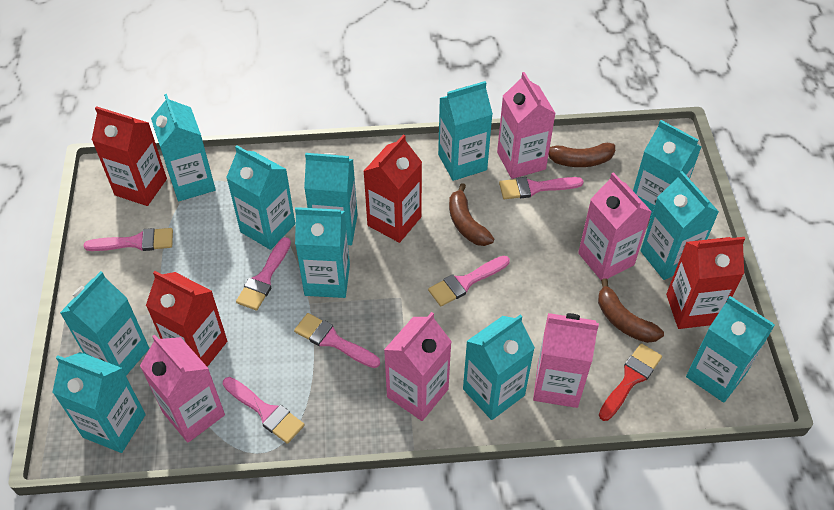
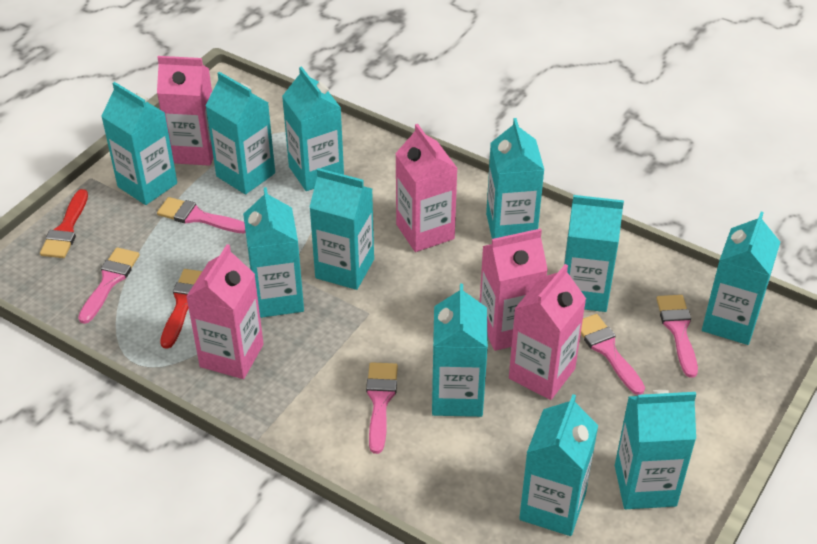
brown banana: 3 -> 0
pink brush: 6 -> 5
red brush: 1 -> 2
red carton: 4 -> 0

